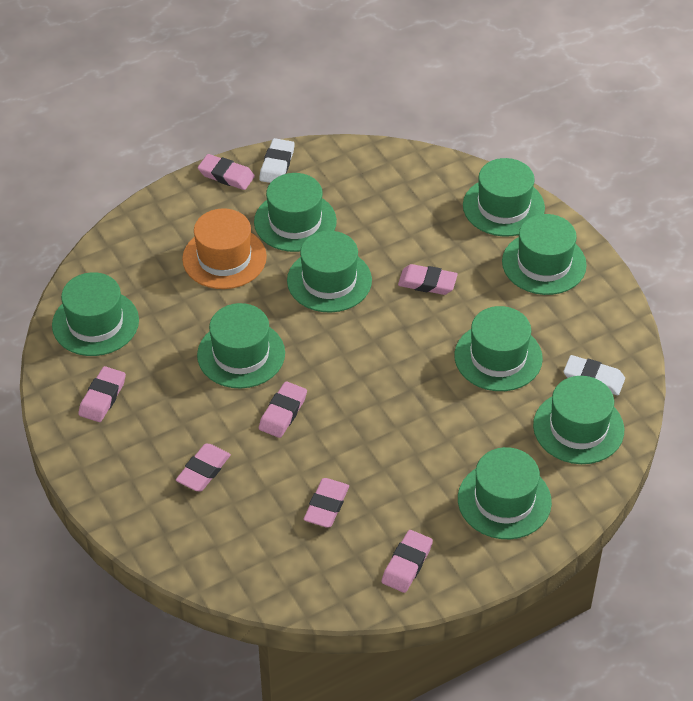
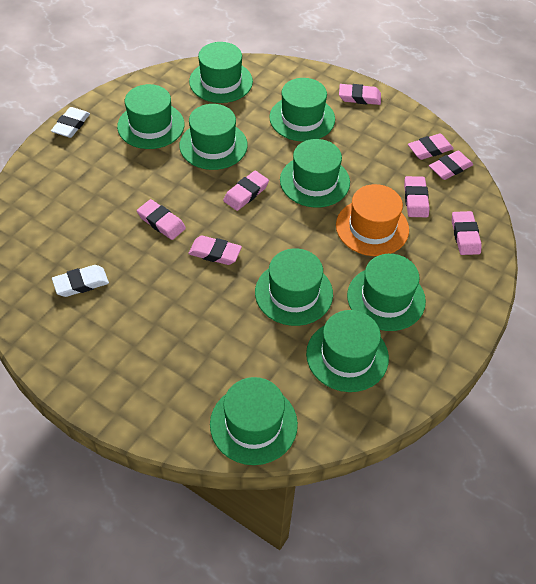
pink eraser: 7 -> 8

